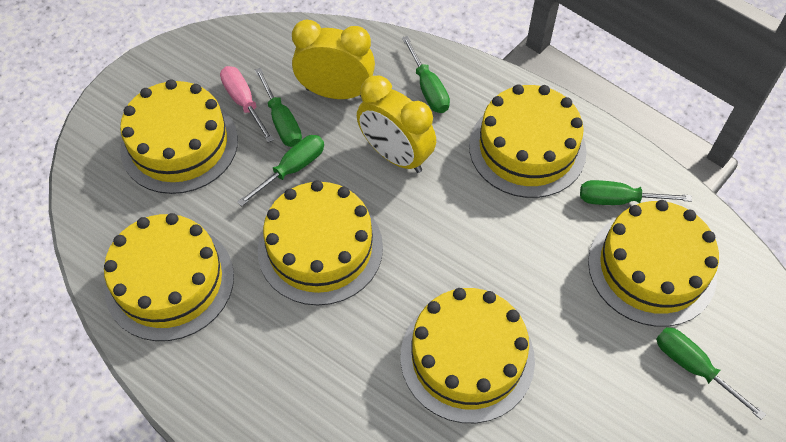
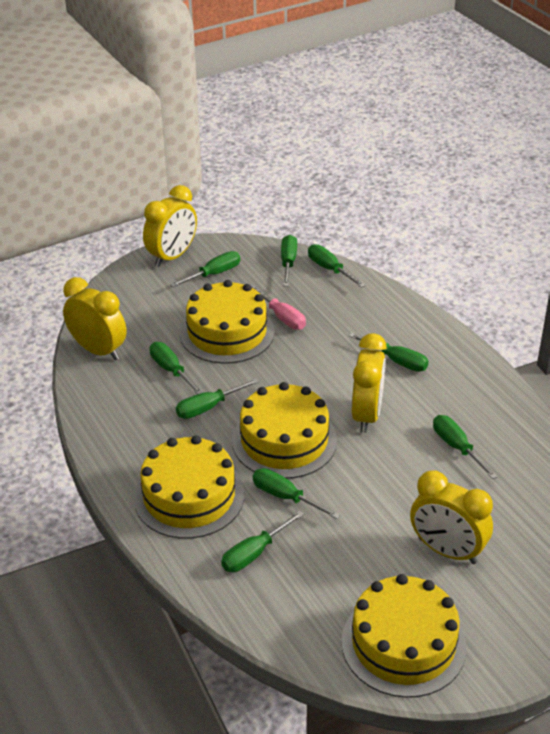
green screwdriver: 5 -> 9
yellow cake: 6 -> 4
yellow clock: 2 -> 4

